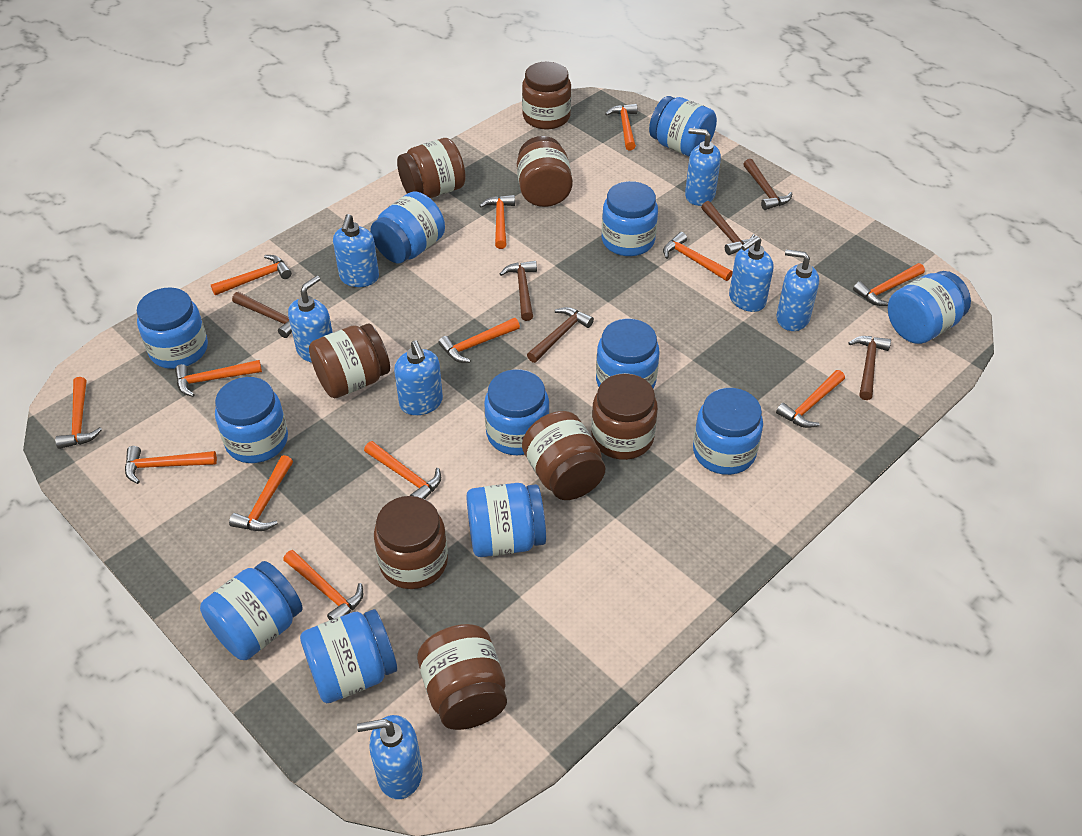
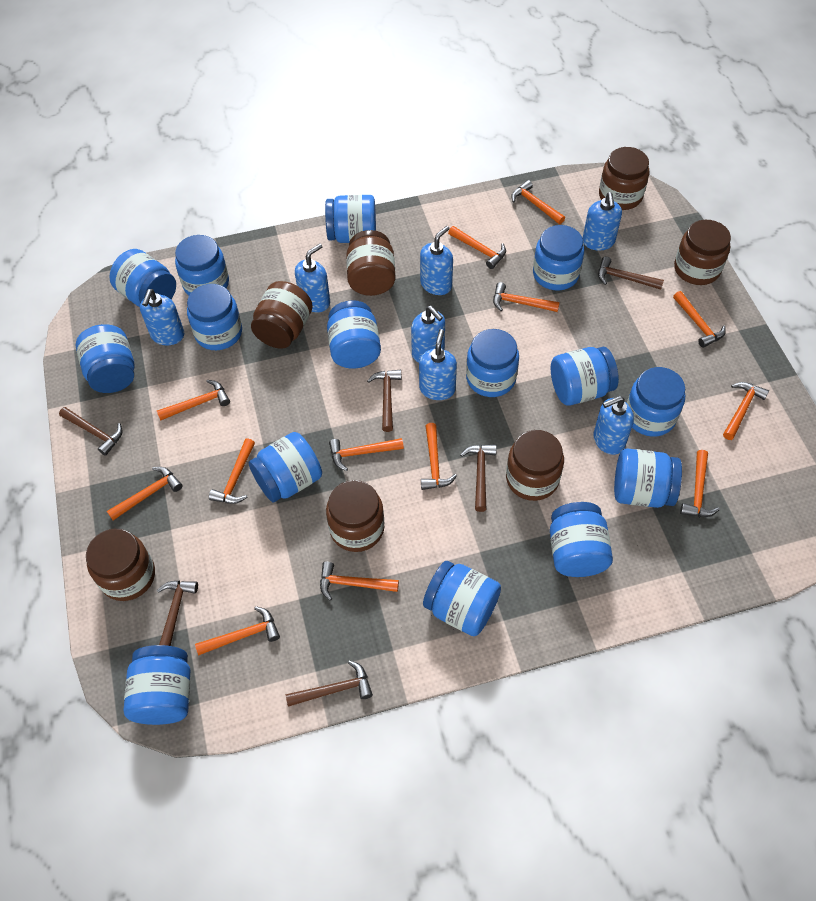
blue jar: 12 -> 15
brown jar: 8 -> 7

